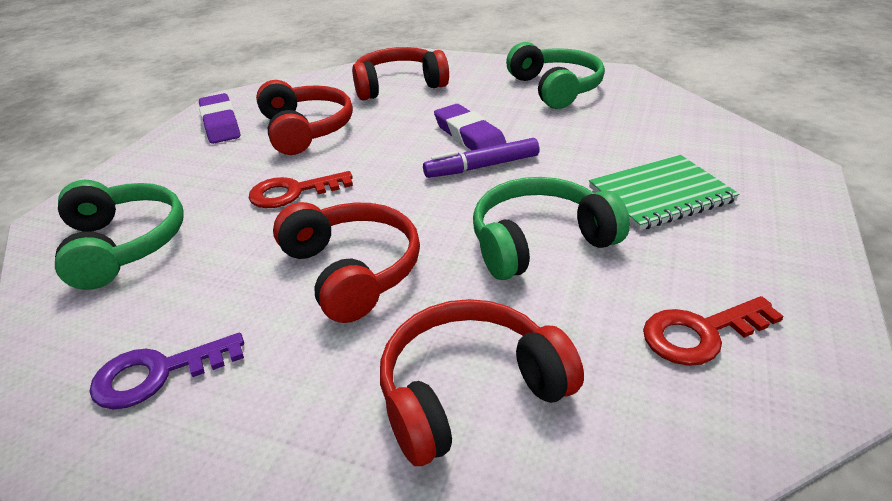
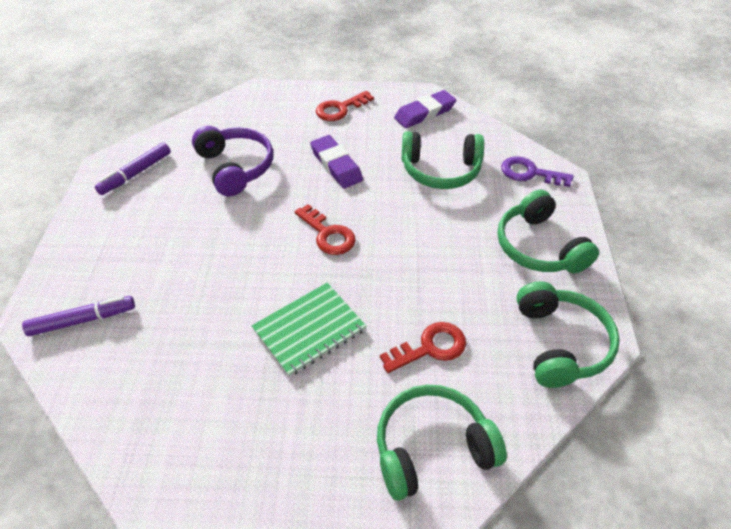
green headphones: 3 -> 4
purple headphones: 0 -> 1
purple marker: 1 -> 2
red headphones: 4 -> 0
red key: 2 -> 3

